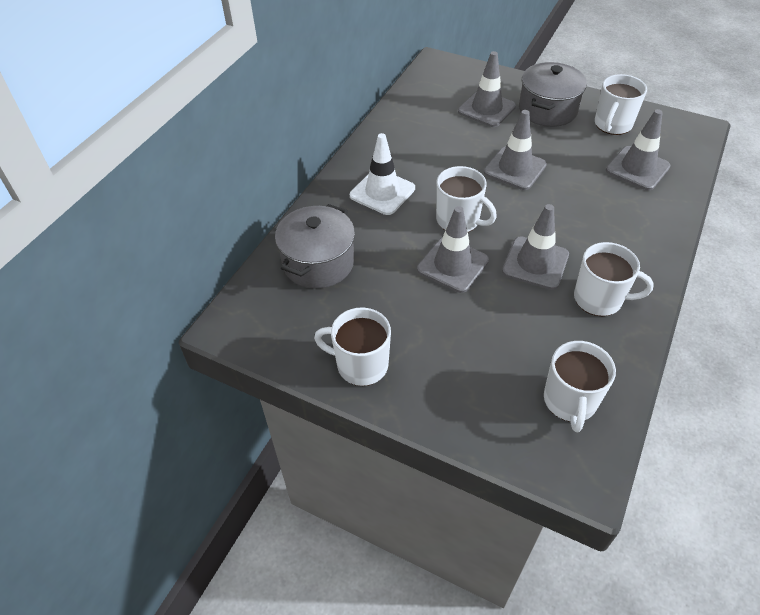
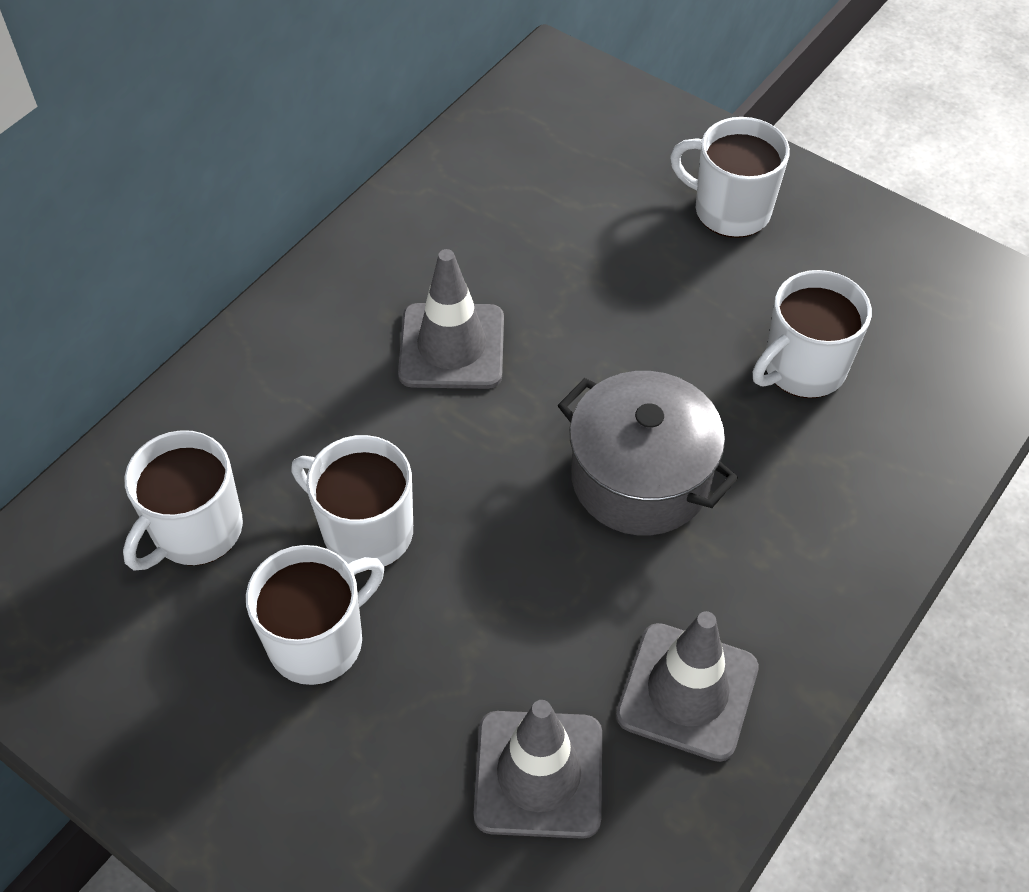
grey pot: 2 -> 1
grey traffic cone: 5 -> 3
white traffic cone: 1 -> 0

